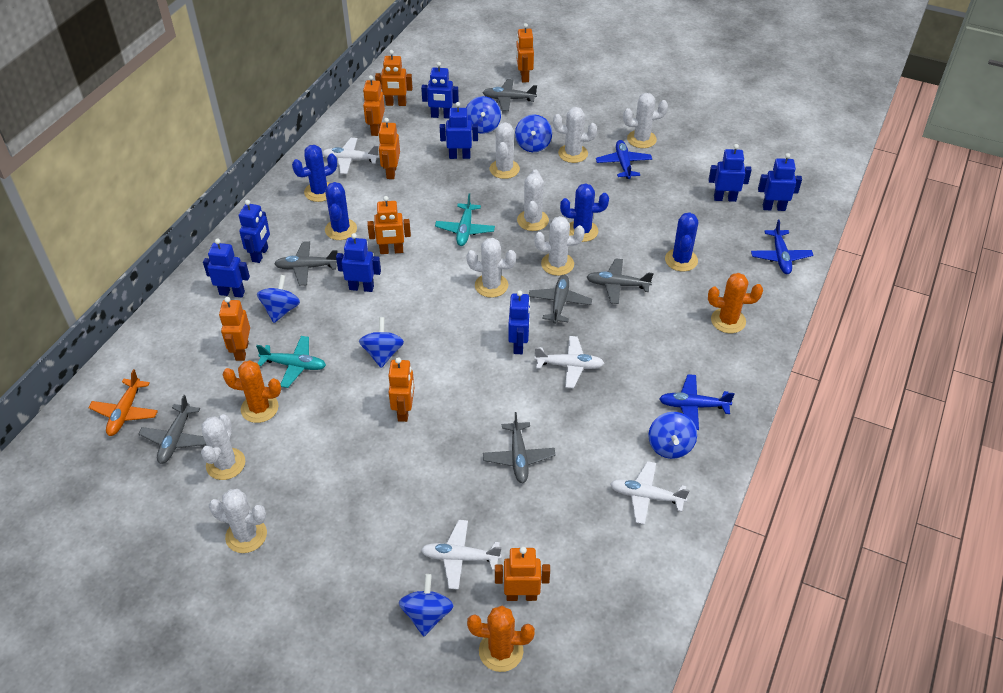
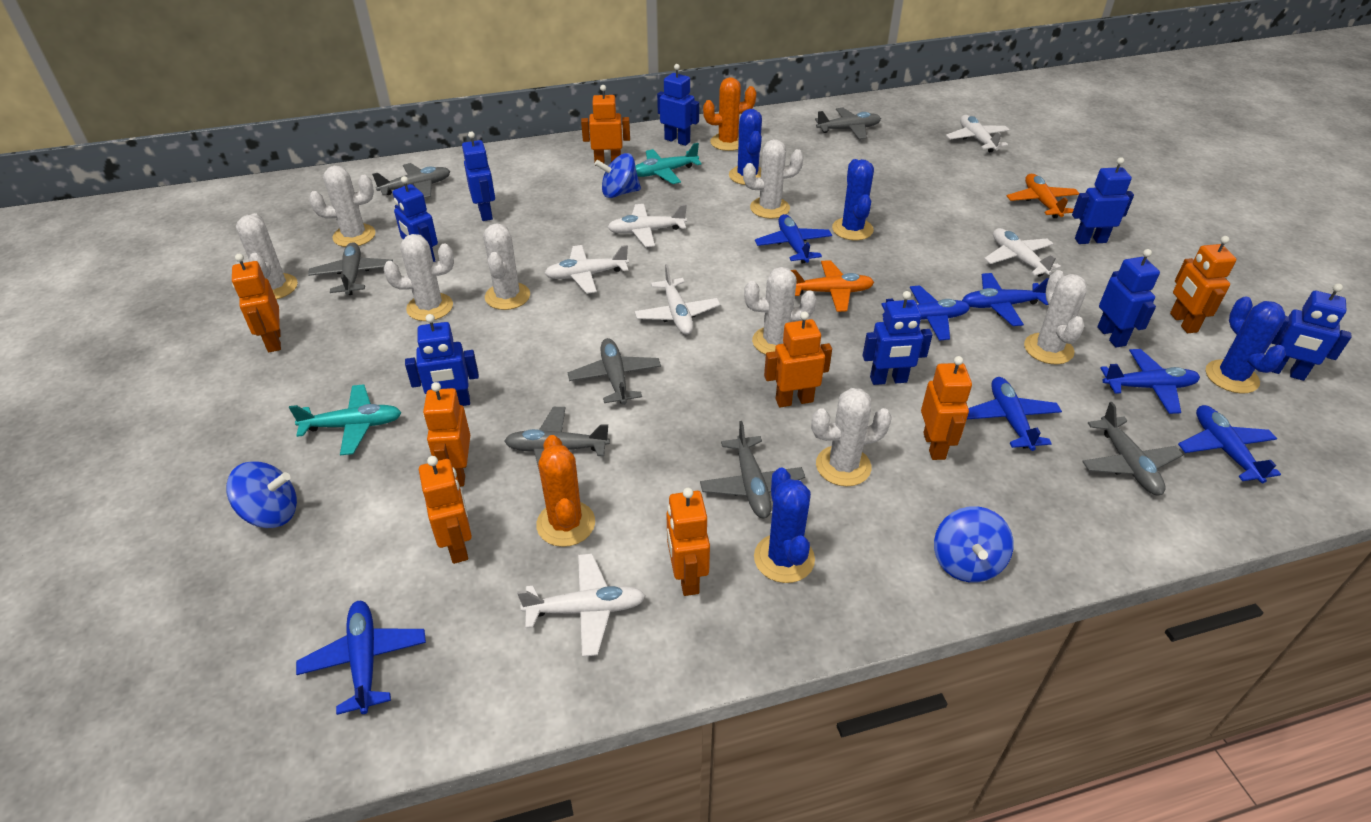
blue plane: 3 -> 7
blue spinning top: 6 -> 3
grey plane: 6 -> 7
orange cactus: 3 -> 2
orange plane: 1 -> 2
white plane: 4 -> 6

